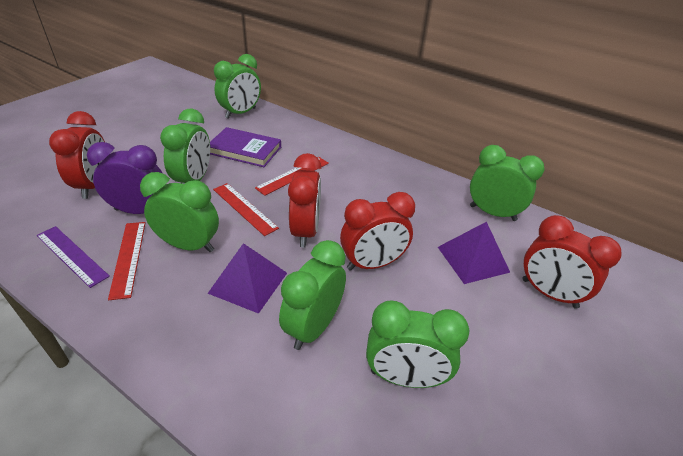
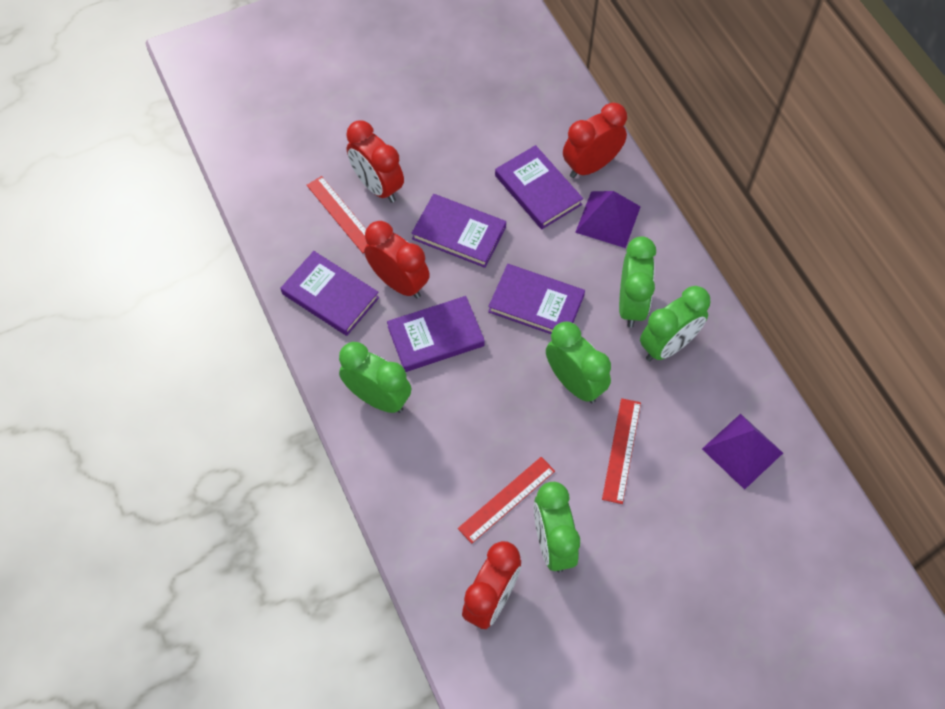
green clock: 6 -> 5
purple book: 1 -> 5
purple clock: 1 -> 0
purple ruler: 1 -> 0

